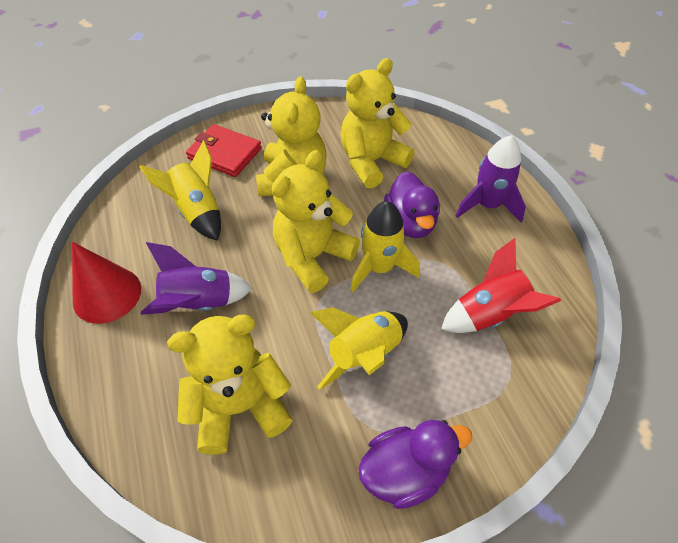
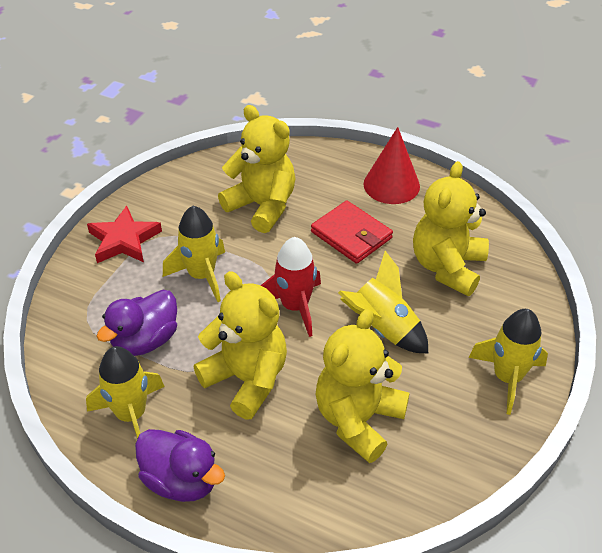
purple rocket: 2 -> 0
red star: 0 -> 1
yellow rocket: 3 -> 4

